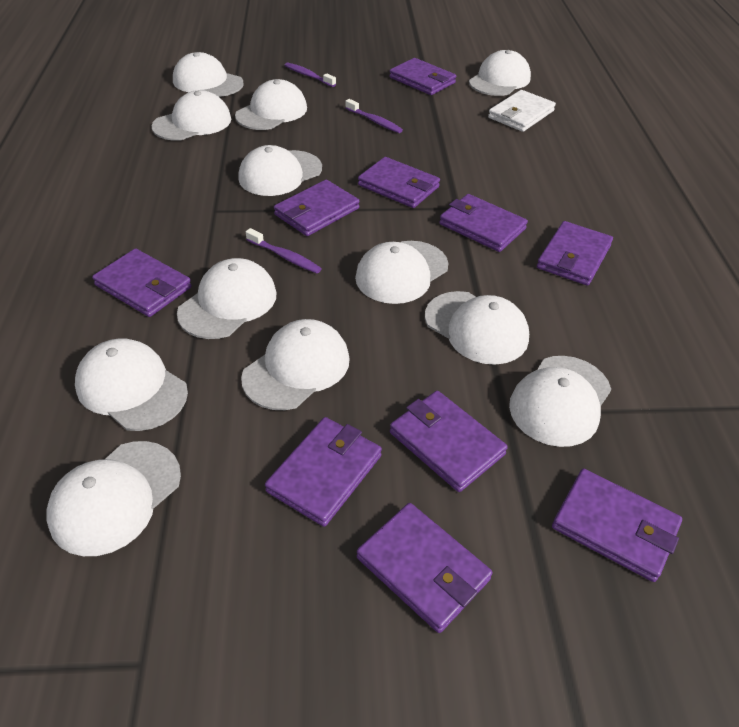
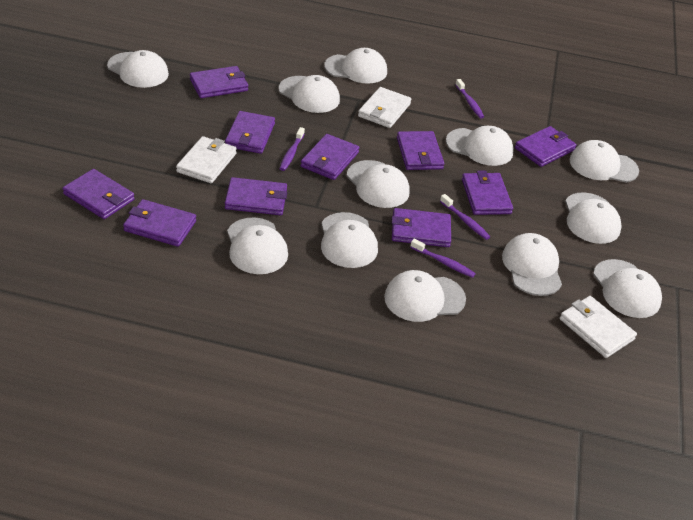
purple toothbrush: 3 -> 4
white wallet: 1 -> 3

